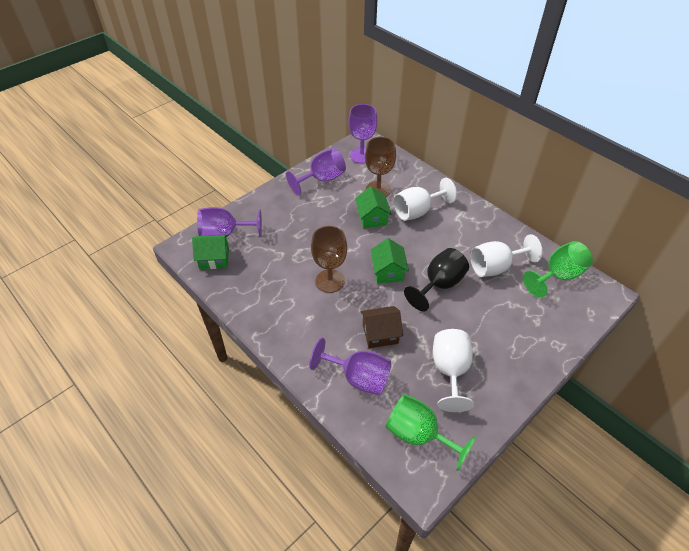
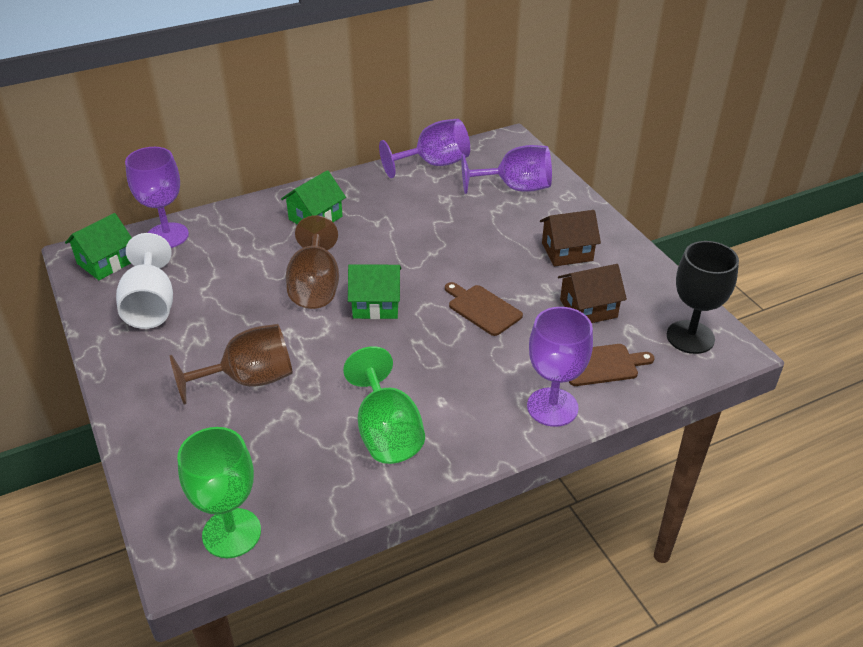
brown cutting board: 0 -> 2
brown house: 1 -> 2
white goblet: 3 -> 1

